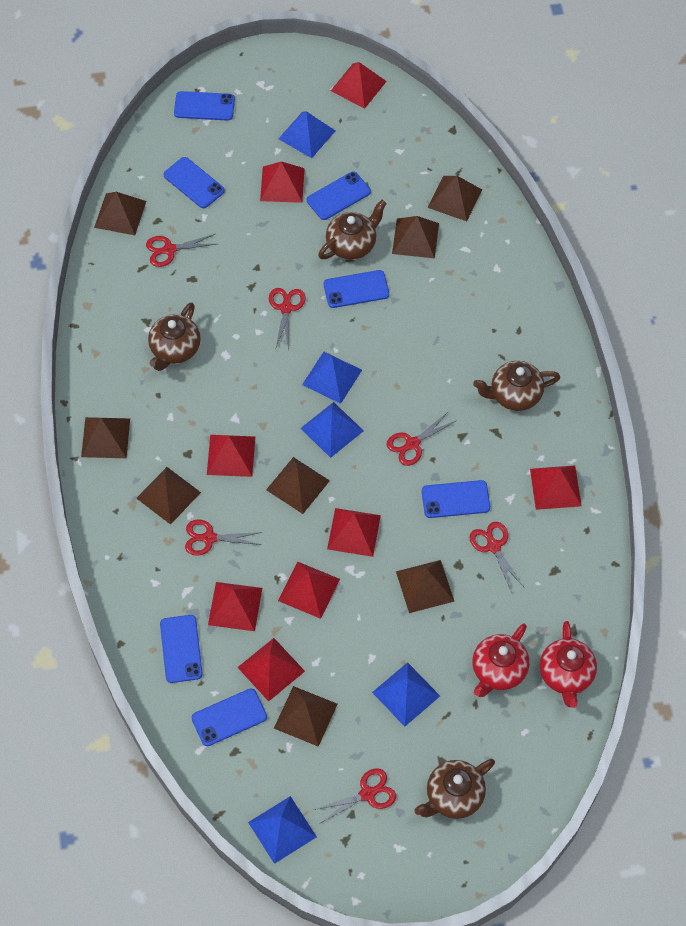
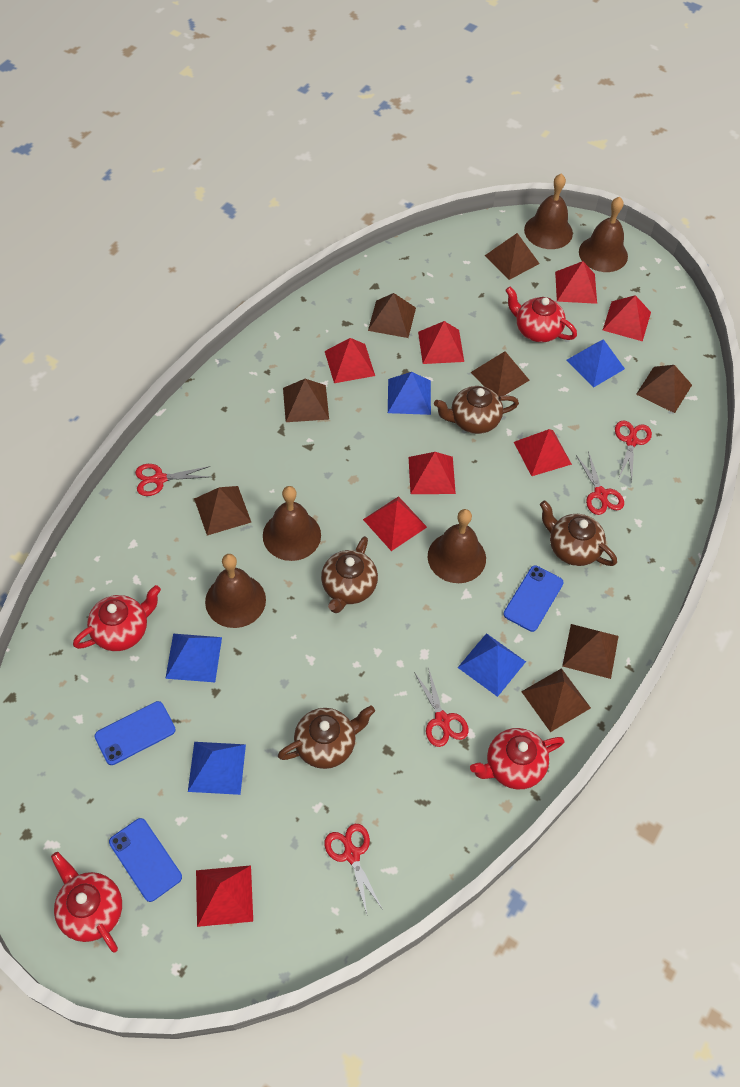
blue phone: 7 -> 3
brown bell: 0 -> 5
red scissors: 6 -> 5
red teapot: 2 -> 4

